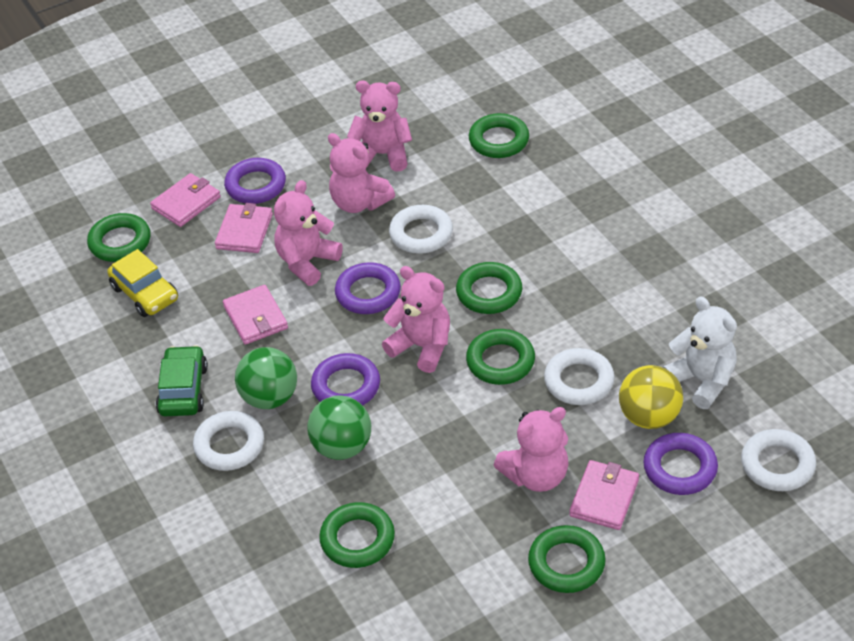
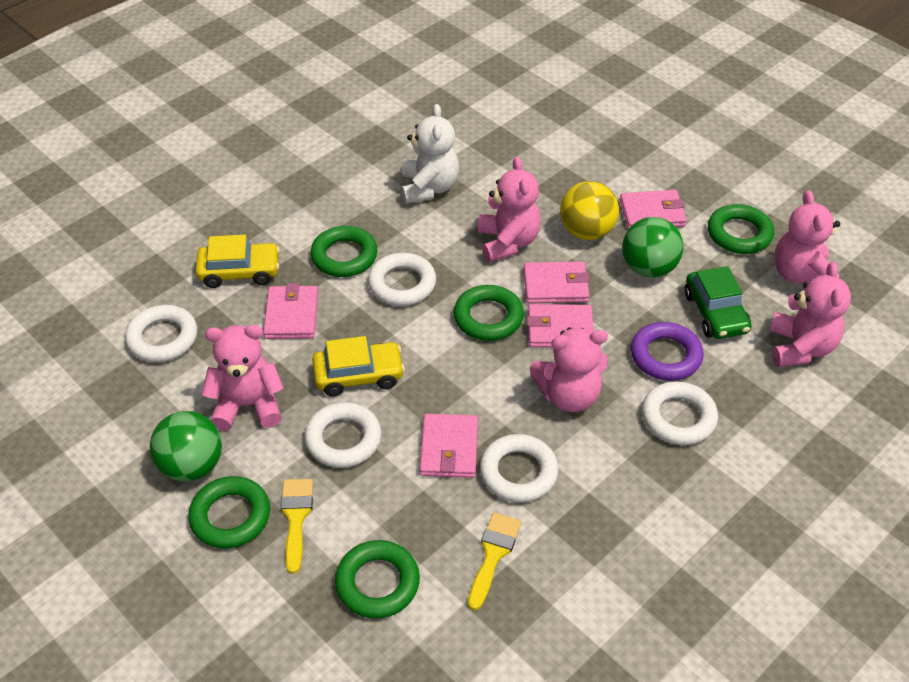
green ring: 6 -> 5
pink wallet: 4 -> 5
purple ring: 4 -> 1
white ring: 4 -> 5
yellow brush: 0 -> 2
yellow car: 1 -> 2

